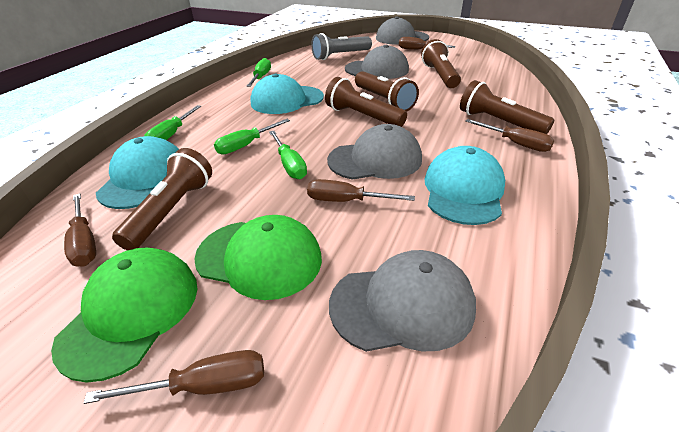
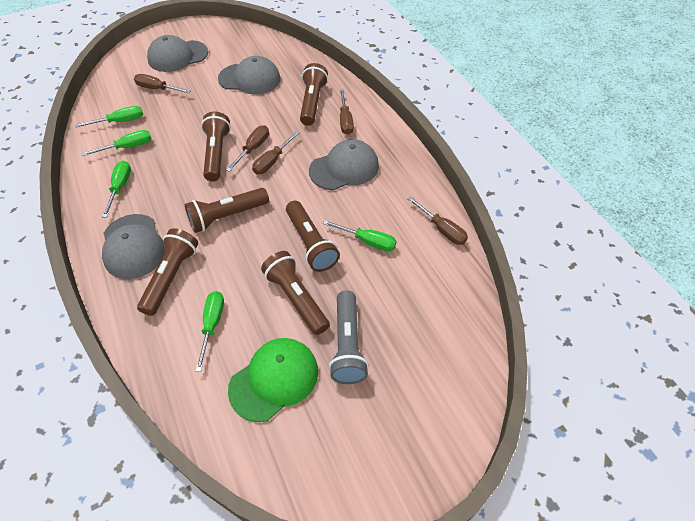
brown flashlight: 5 -> 6
green cap: 2 -> 1
green screwdriver: 4 -> 5
turquoise cap: 3 -> 0

